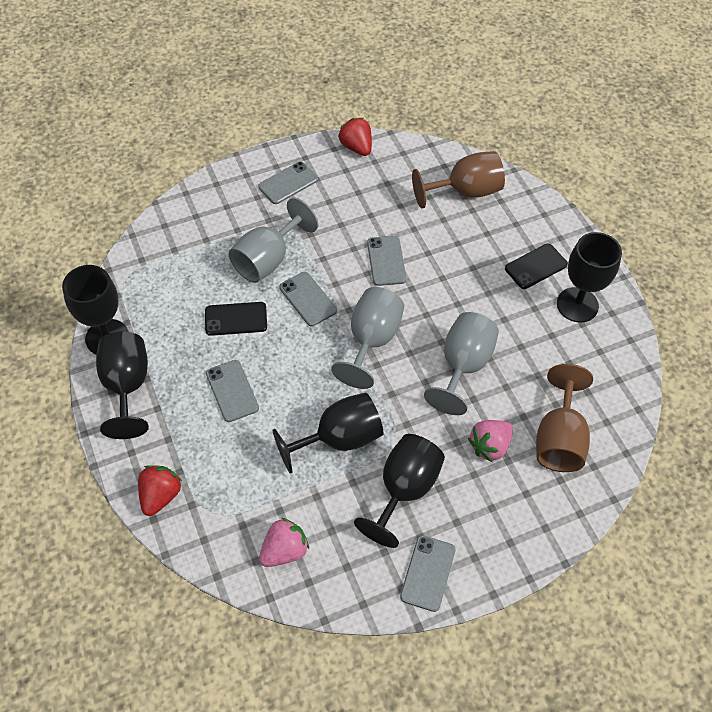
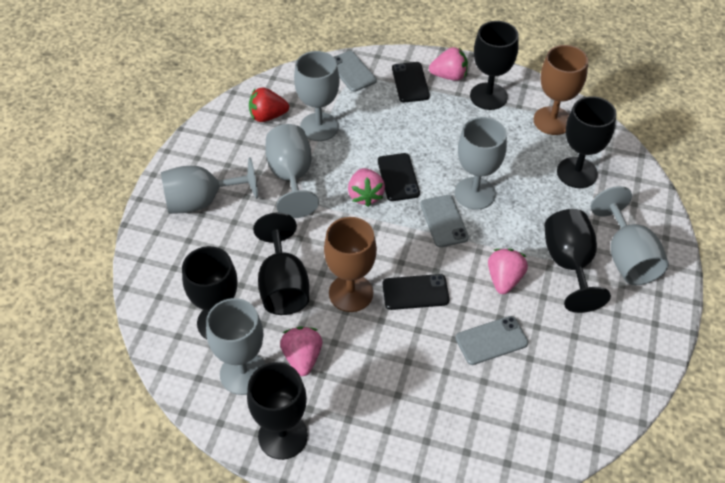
black goblet: 5 -> 6
black phone: 2 -> 3
grey goblet: 3 -> 6
grey phone: 5 -> 3
pink strawberry: 2 -> 4
red strawberry: 2 -> 1

